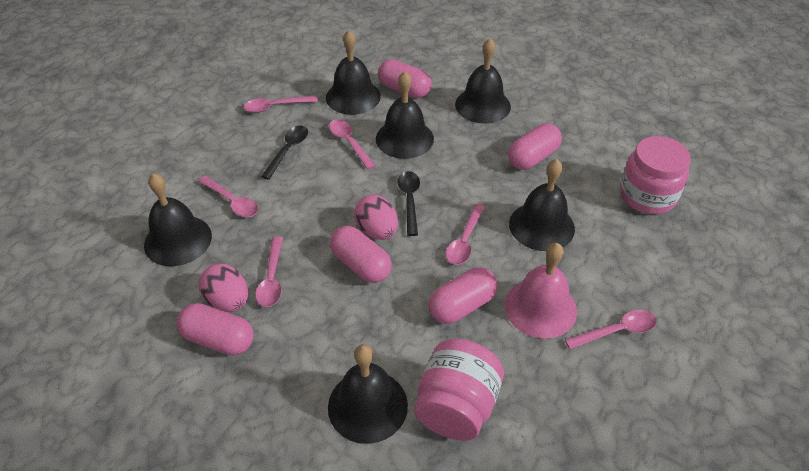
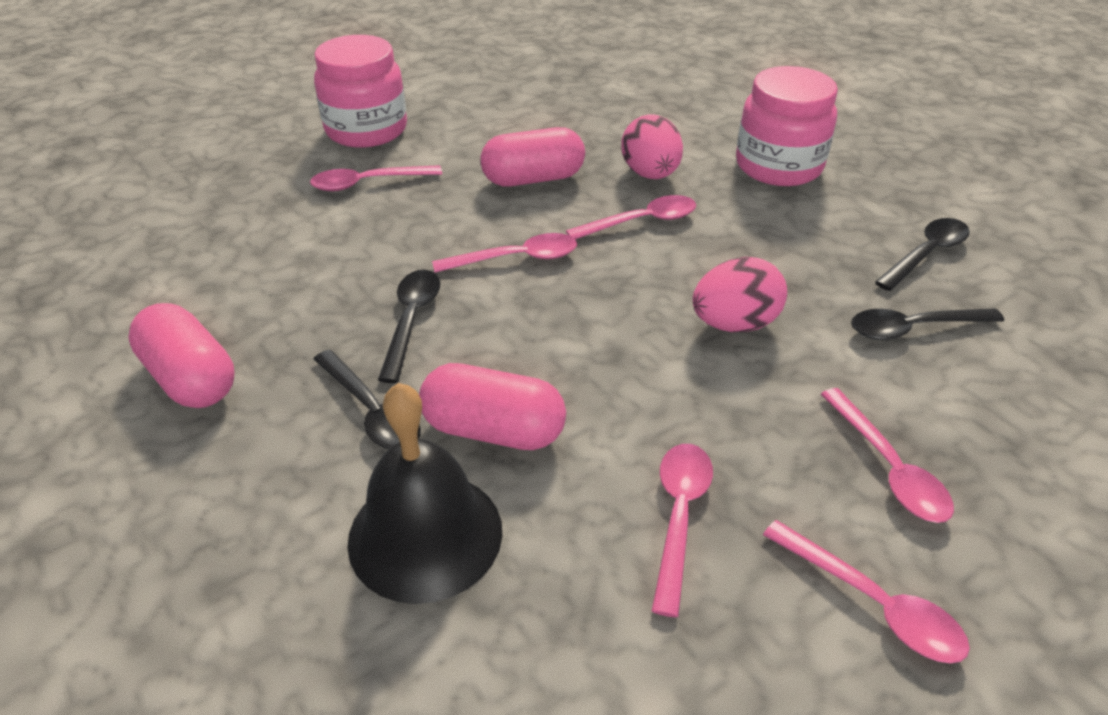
black bell: 6 -> 1
black spoon: 2 -> 4
pink bell: 1 -> 0
pink capsule: 5 -> 3

